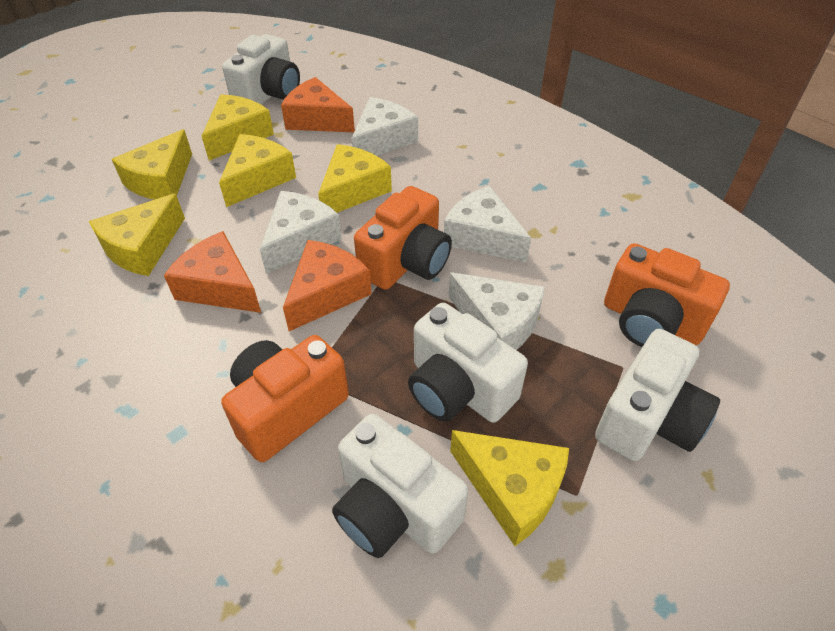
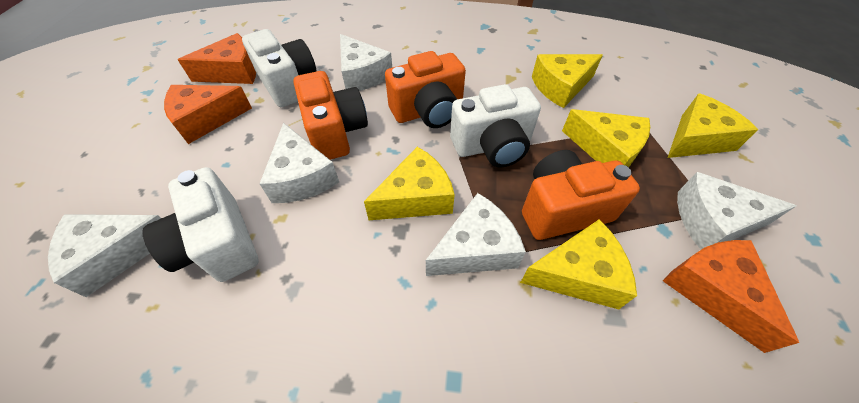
white camera: 4 -> 3
white cheese: 4 -> 5
yellow cheese: 6 -> 5

